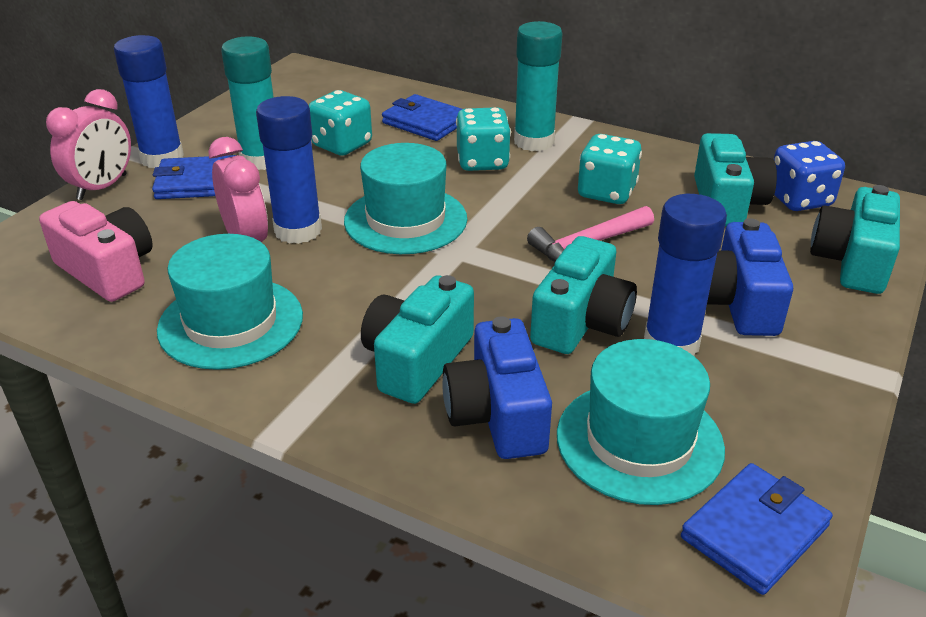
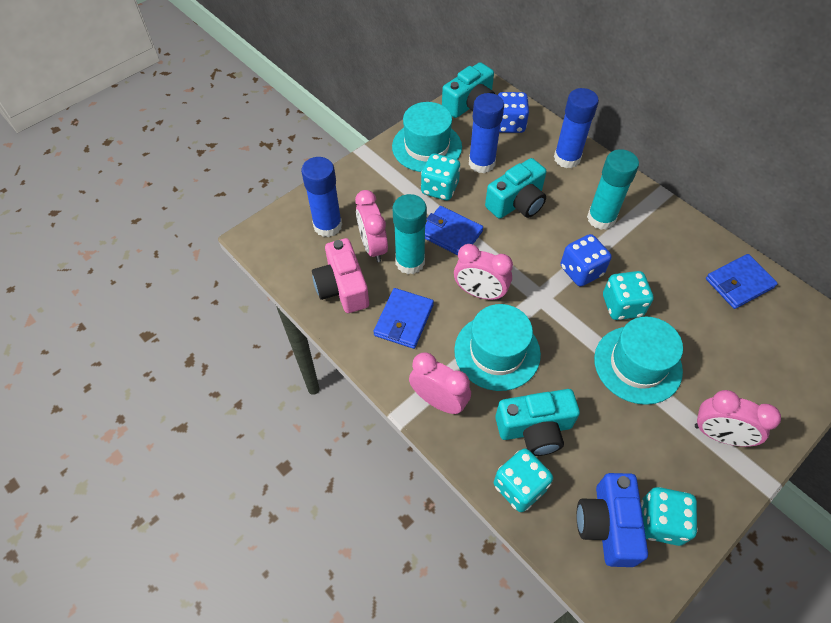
blue camera: 2 -> 1
blue dice: 1 -> 2
pink clock: 2 -> 4
pink hammer: 1 -> 0
turquoise camera: 4 -> 3
turquoise dice: 3 -> 4

